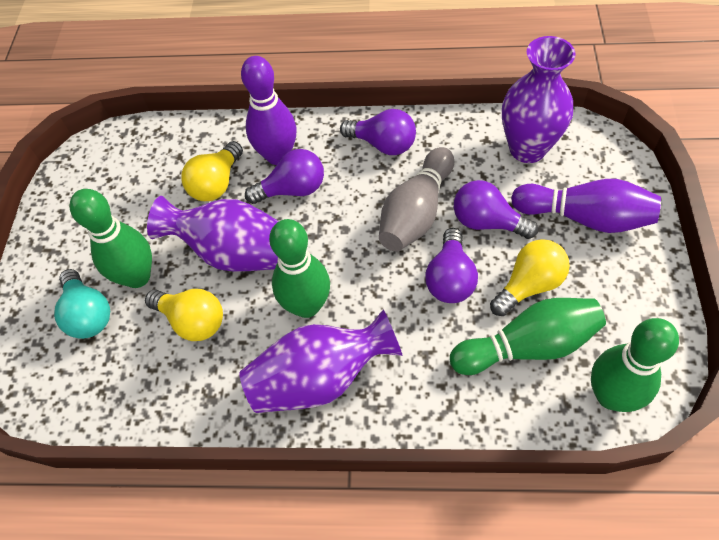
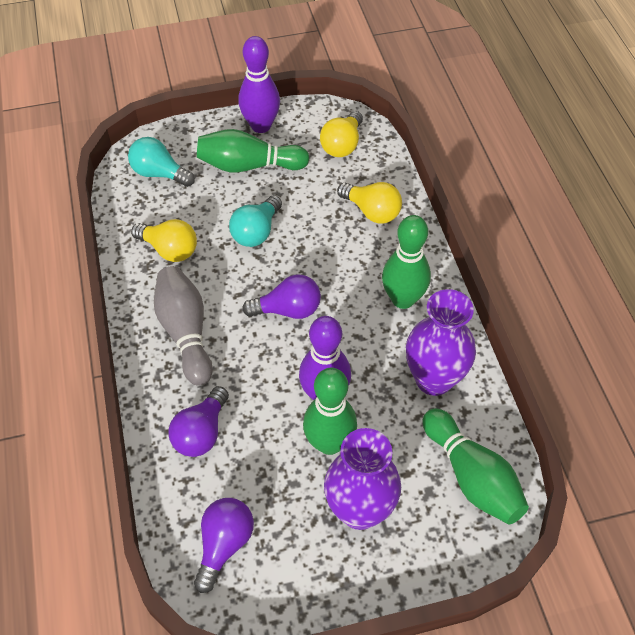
purple light bulb: 4 -> 3
purple vase: 3 -> 2
turquoise light bulb: 1 -> 2

